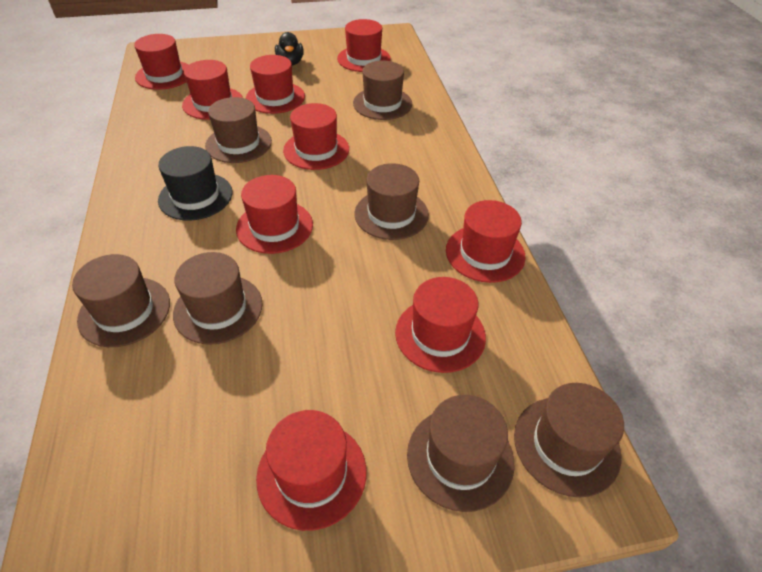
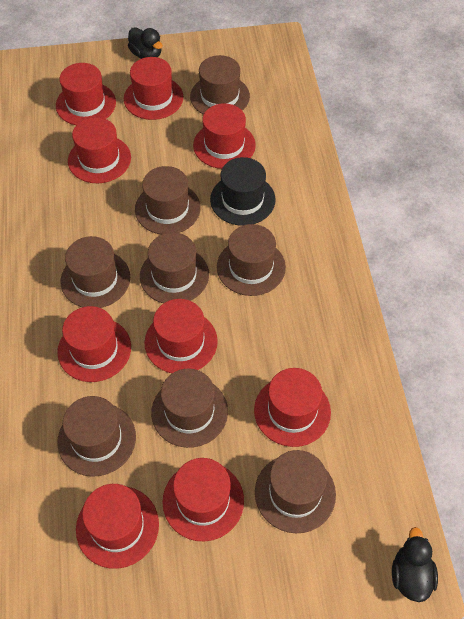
black duck: 1 -> 2
brown hat: 7 -> 8

